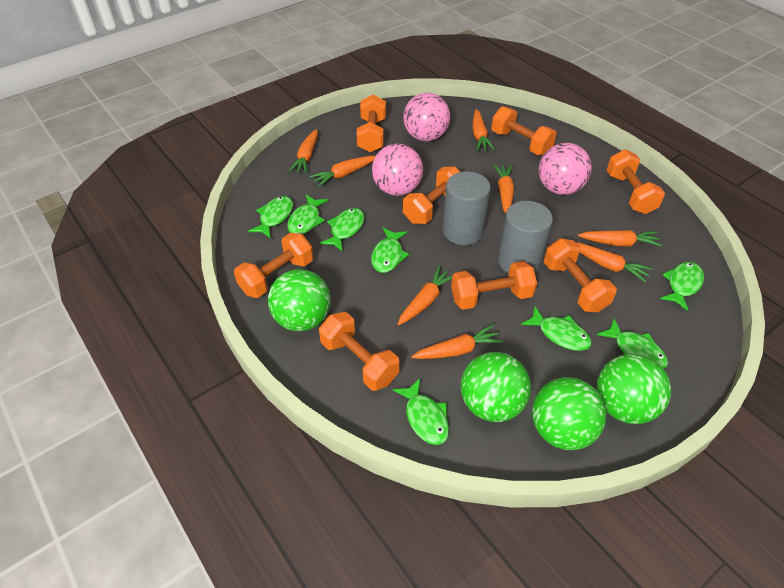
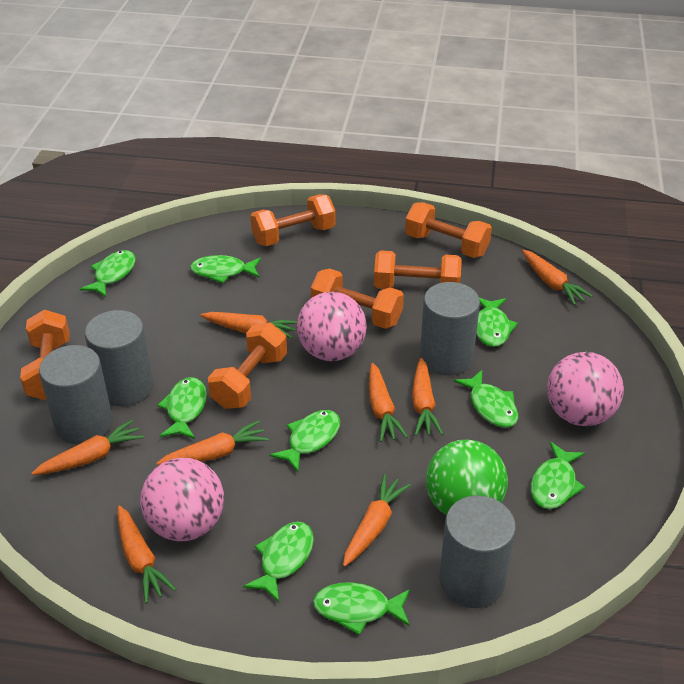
green ball: 4 -> 1
green fish: 8 -> 9
grey cylinder: 2 -> 4
orange dumbbell: 8 -> 6

